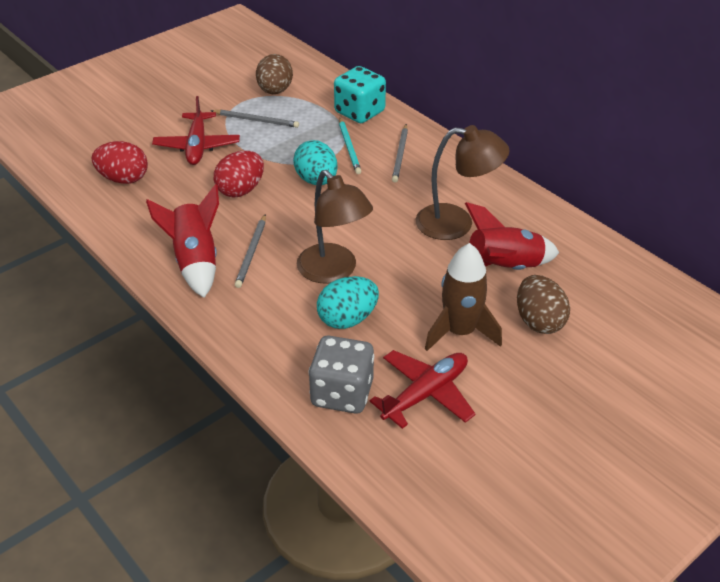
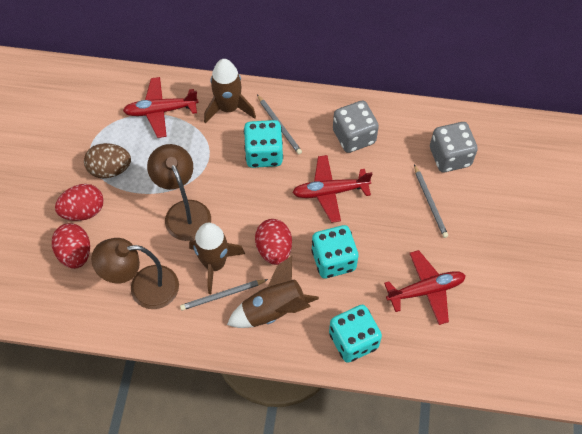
brown egg: 2 -> 1
brown rocket: 1 -> 3
grey dice: 1 -> 2
red egg: 2 -> 3
red plane: 2 -> 3
red rocket: 2 -> 0
turquoise dice: 1 -> 3
turquoise egg: 2 -> 0
turquoise pencil: 1 -> 0

